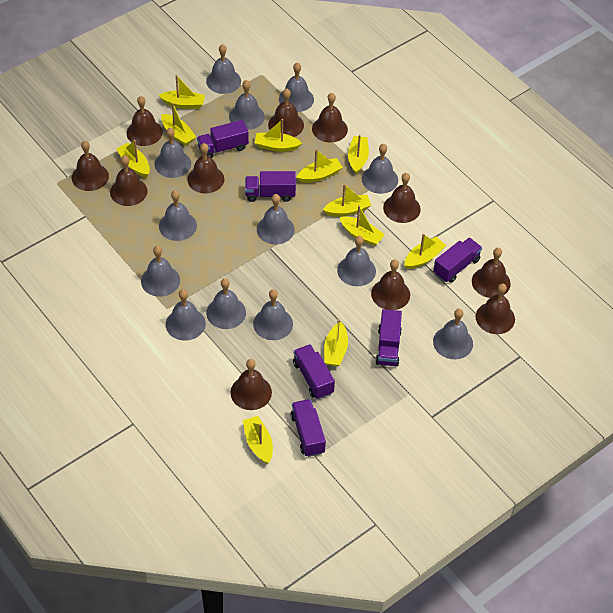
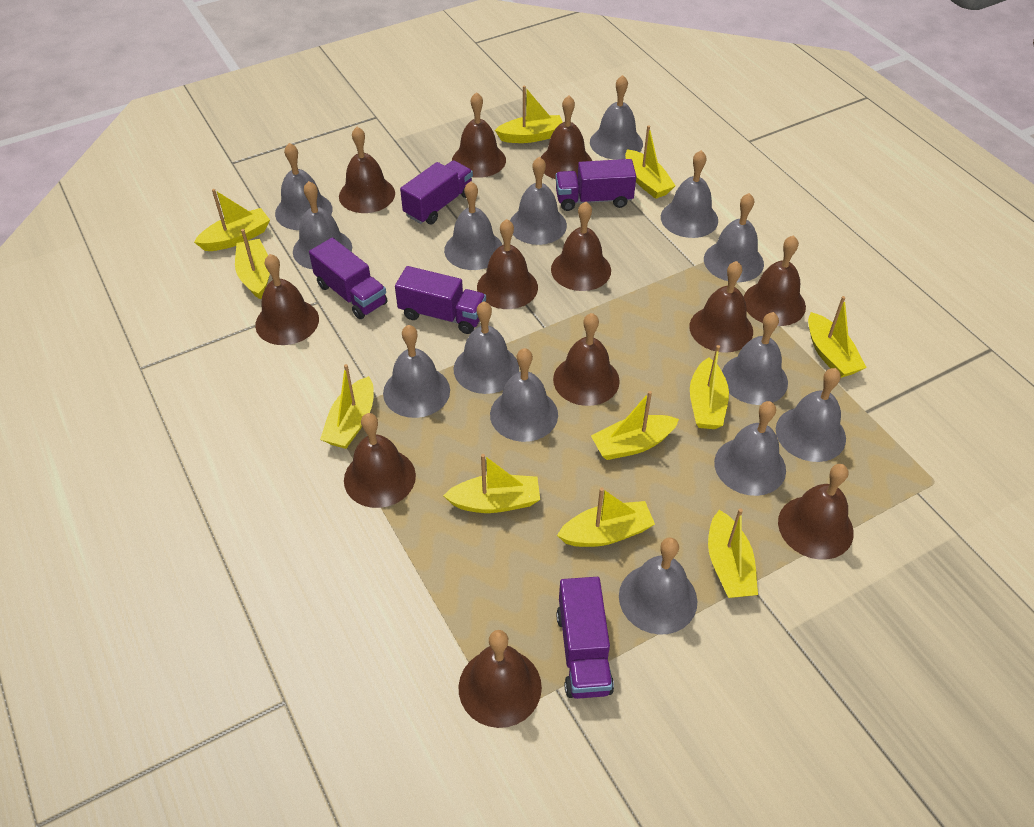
brown bell: 11 -> 12
grey bell: 13 -> 14
purple truck: 6 -> 5

